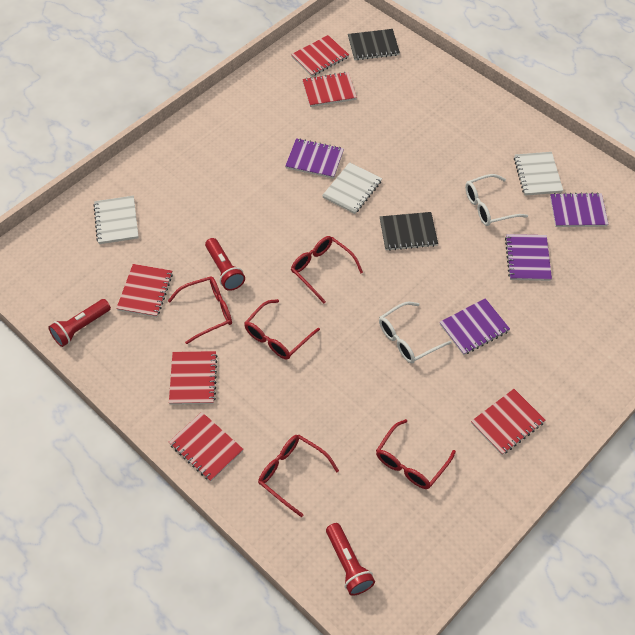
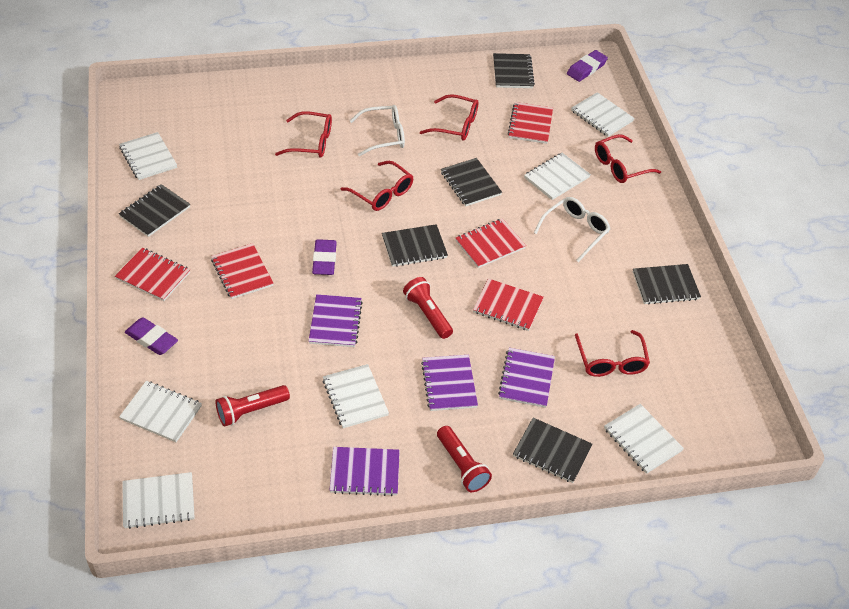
black notebook: 2 -> 6
purple eraser: 0 -> 3
red notebook: 6 -> 5
white notebook: 3 -> 7

